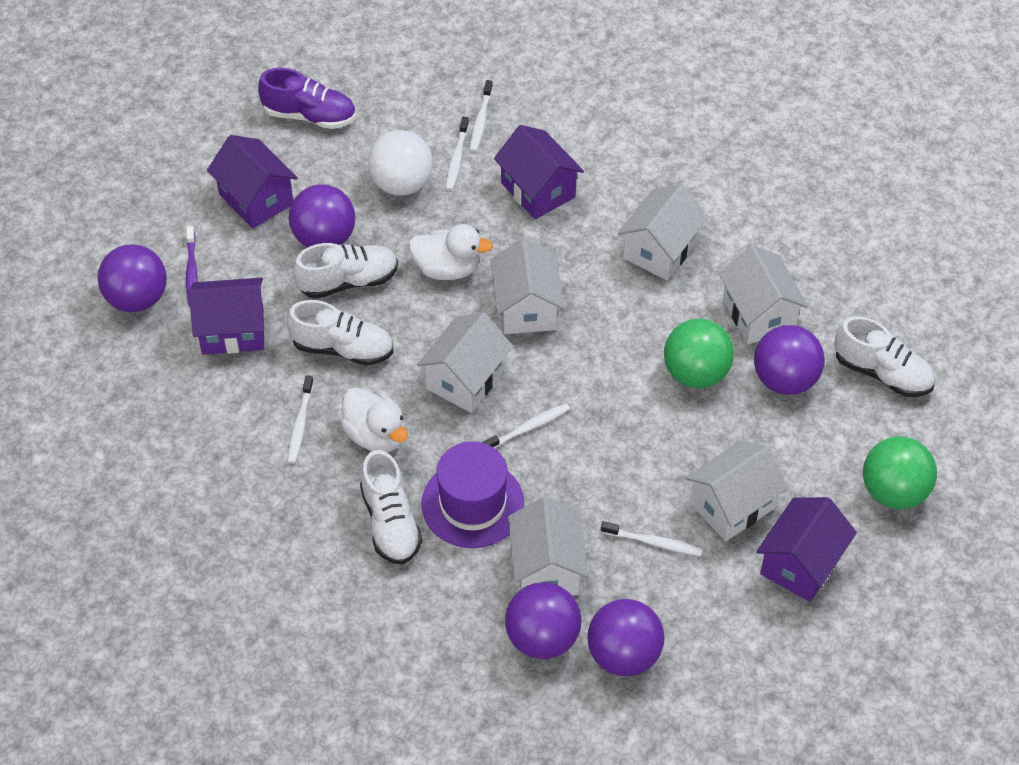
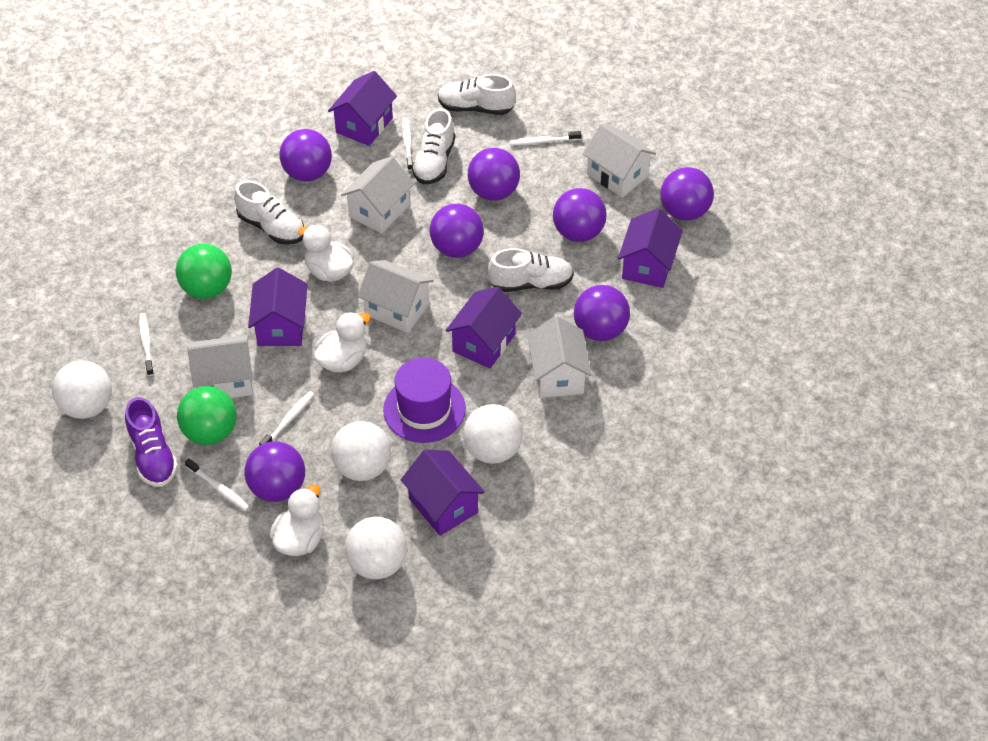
purple ball: 5 -> 7
purple house: 4 -> 5
purple toothbrush: 1 -> 0
white ball: 1 -> 4
white duck: 2 -> 3
white house: 6 -> 5

